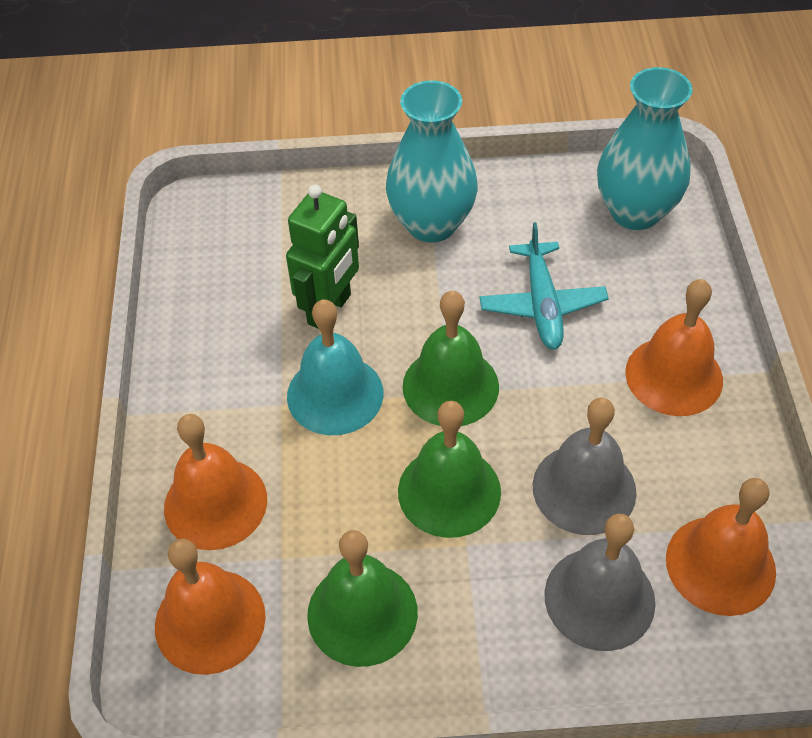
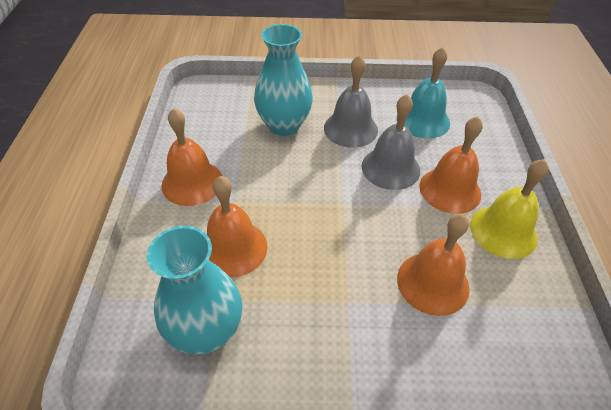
green bell: 3 -> 0
green robot: 1 -> 0
turquoise plane: 1 -> 0
yellow bell: 0 -> 1

